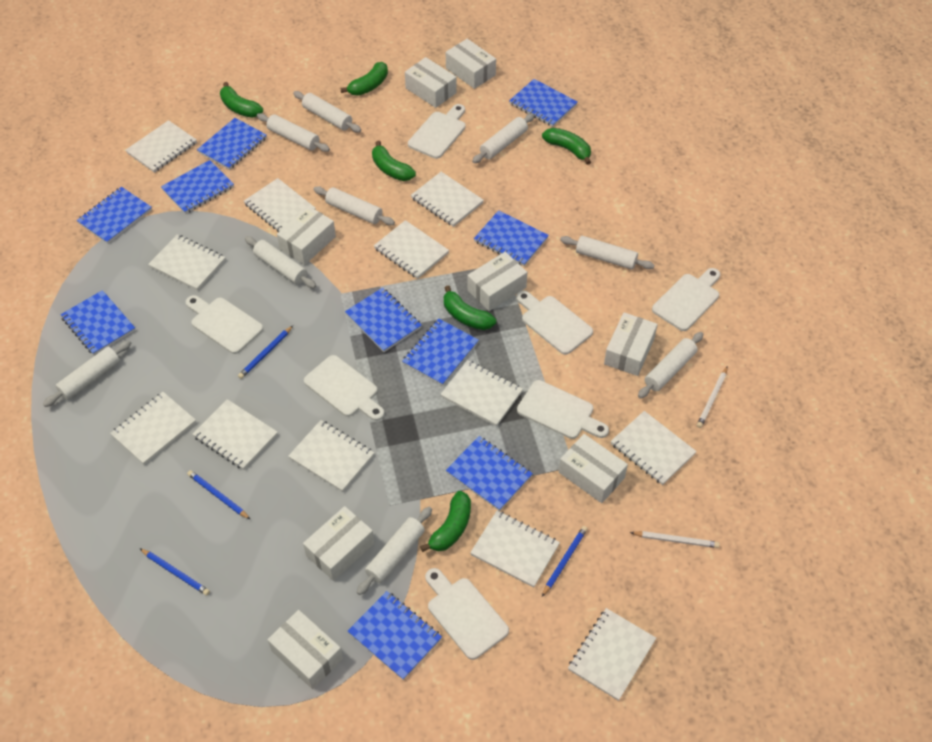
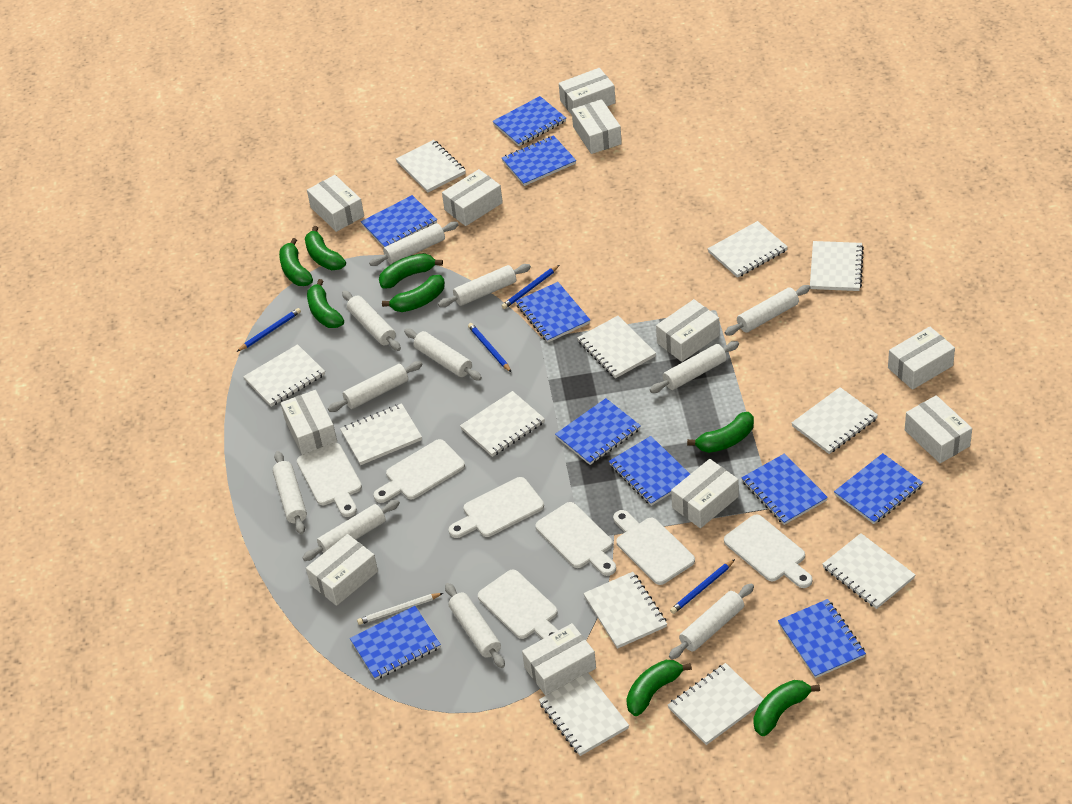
green banana: 6 -> 8
white box: 8 -> 11
white pencil: 2 -> 1
white rolling pin: 9 -> 11

